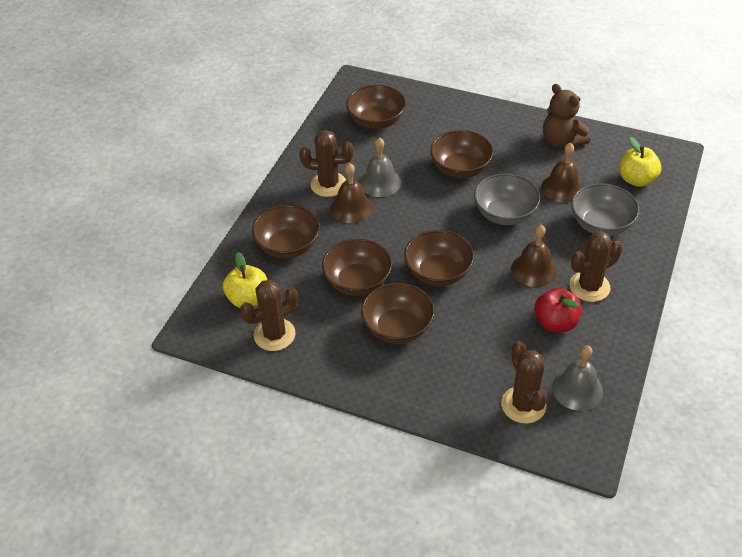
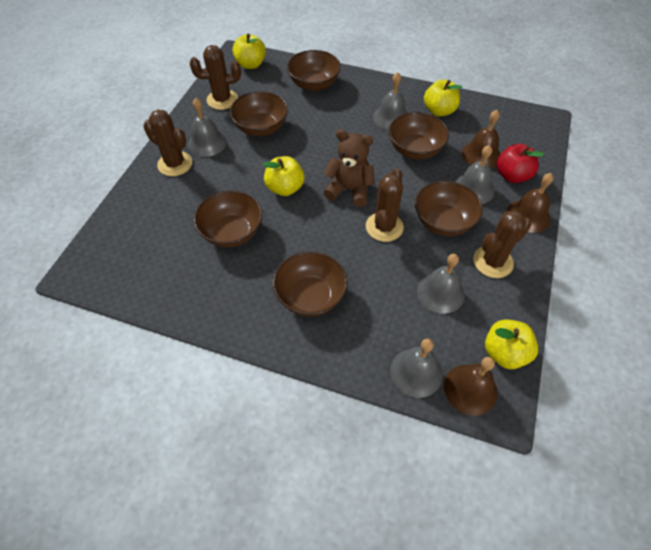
grey bell: 2 -> 5
grey bowl: 2 -> 0
yellow apple: 2 -> 4

